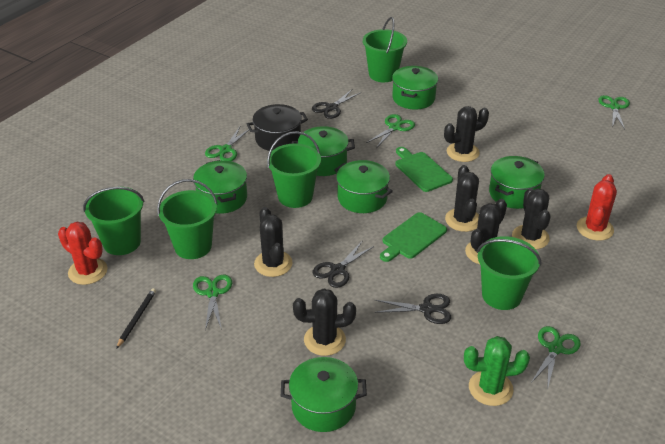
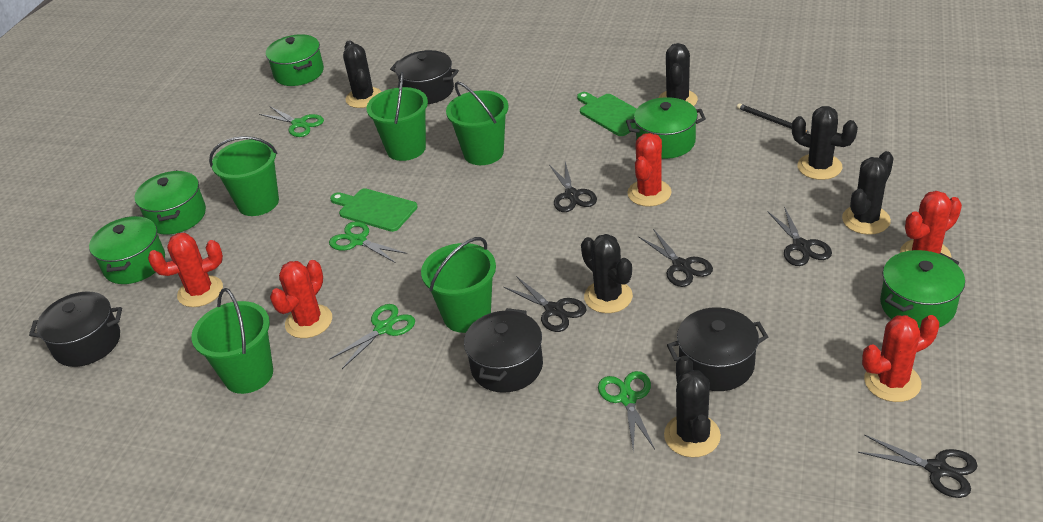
black pot: 1 -> 4
black scissors: 3 -> 5
green cactus: 1 -> 0
green pot: 6 -> 5
green scissors: 5 -> 4
red cactus: 2 -> 5

